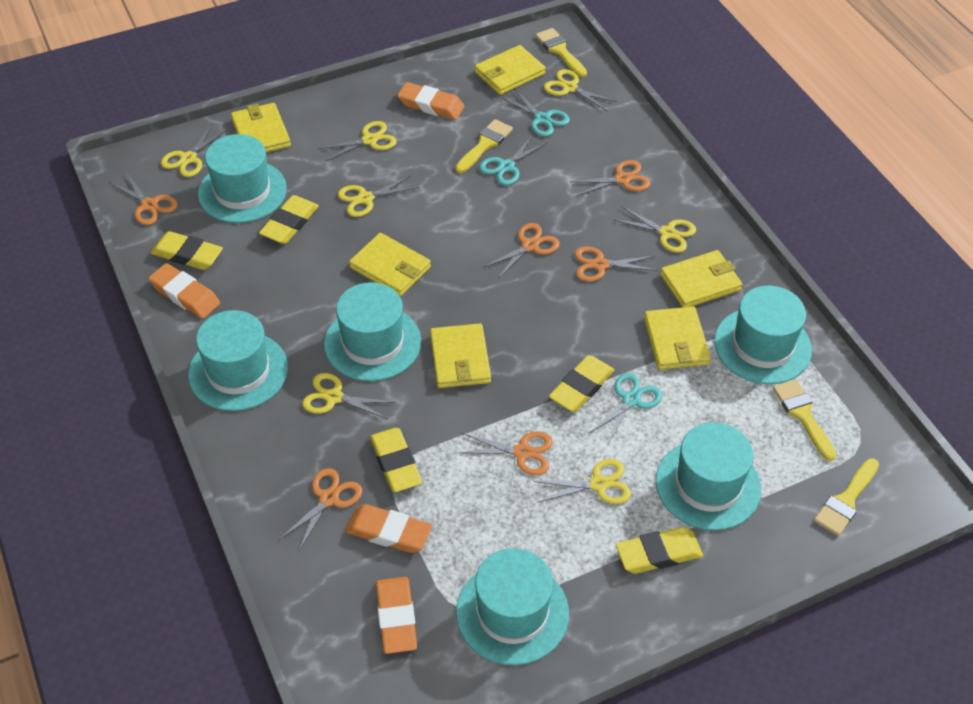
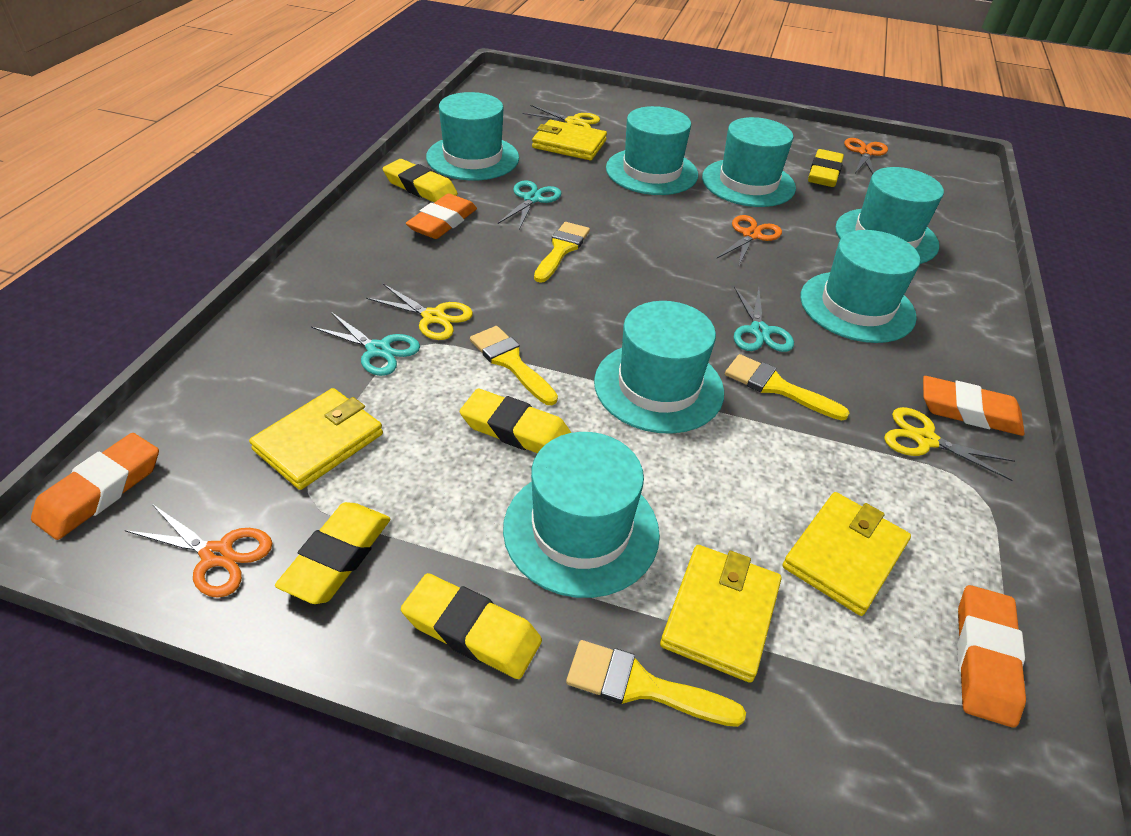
orange scissors: 6 -> 3
turquoise hat: 6 -> 7
yellow scissors: 7 -> 3
yellow wallet: 6 -> 4

